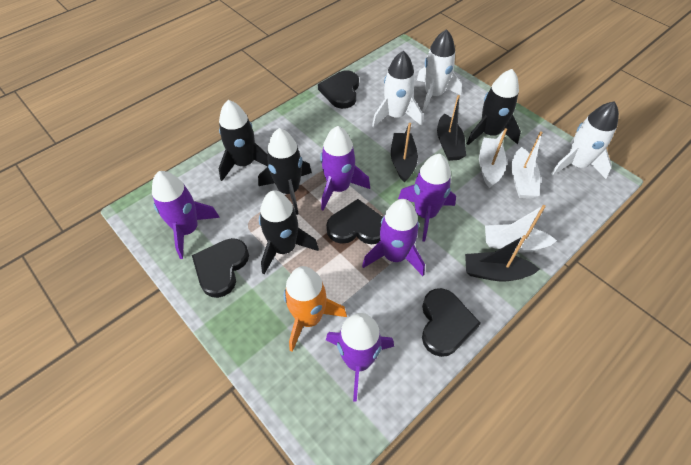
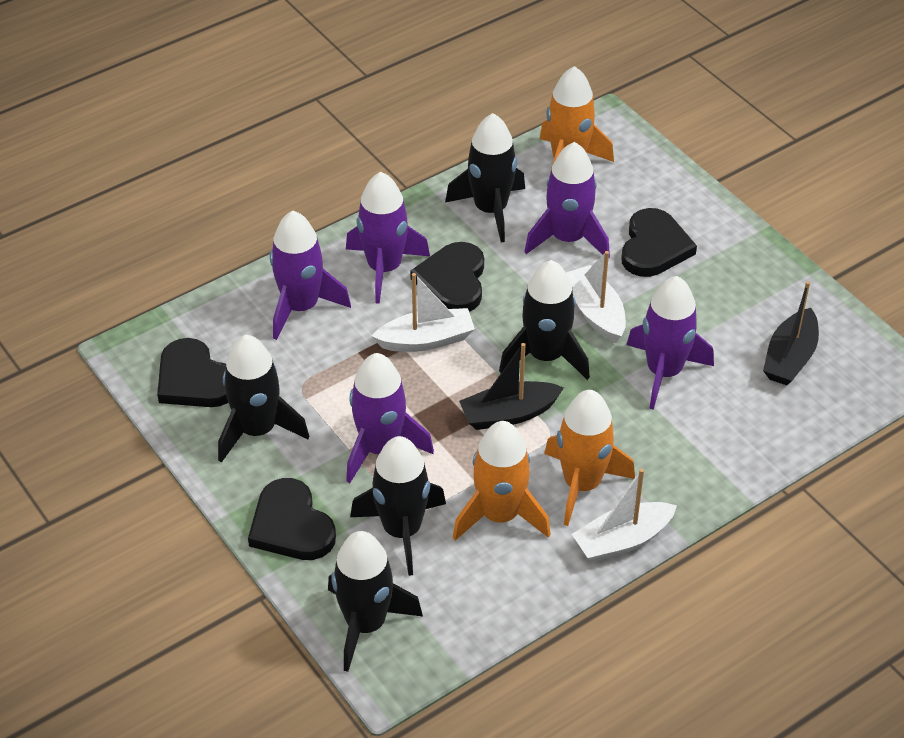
black boat: 3 -> 2
black rocket: 4 -> 5
orange rocket: 1 -> 3
white rocket: 3 -> 0

